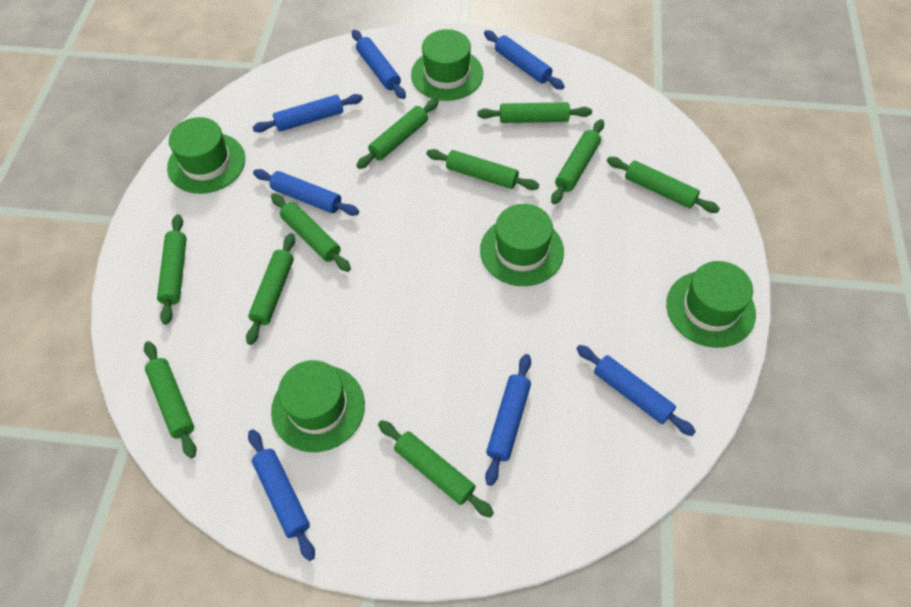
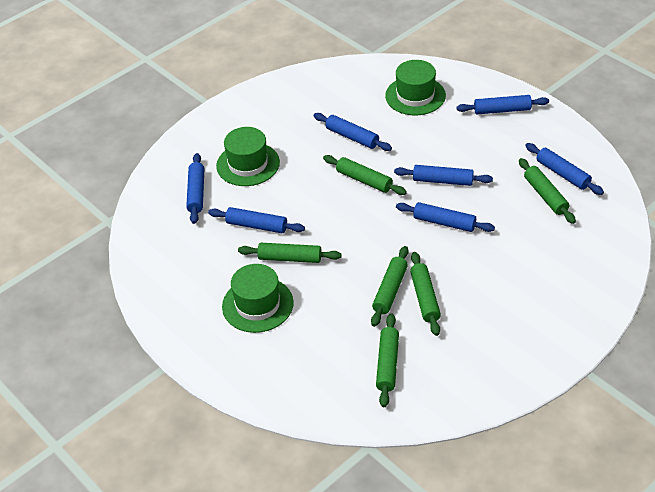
green hat: 5 -> 3
green rolling pin: 10 -> 6

